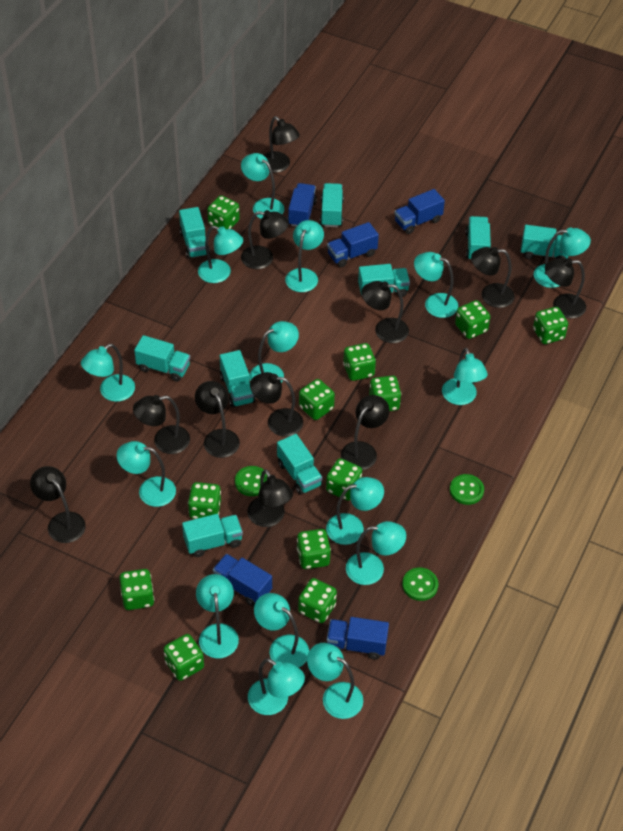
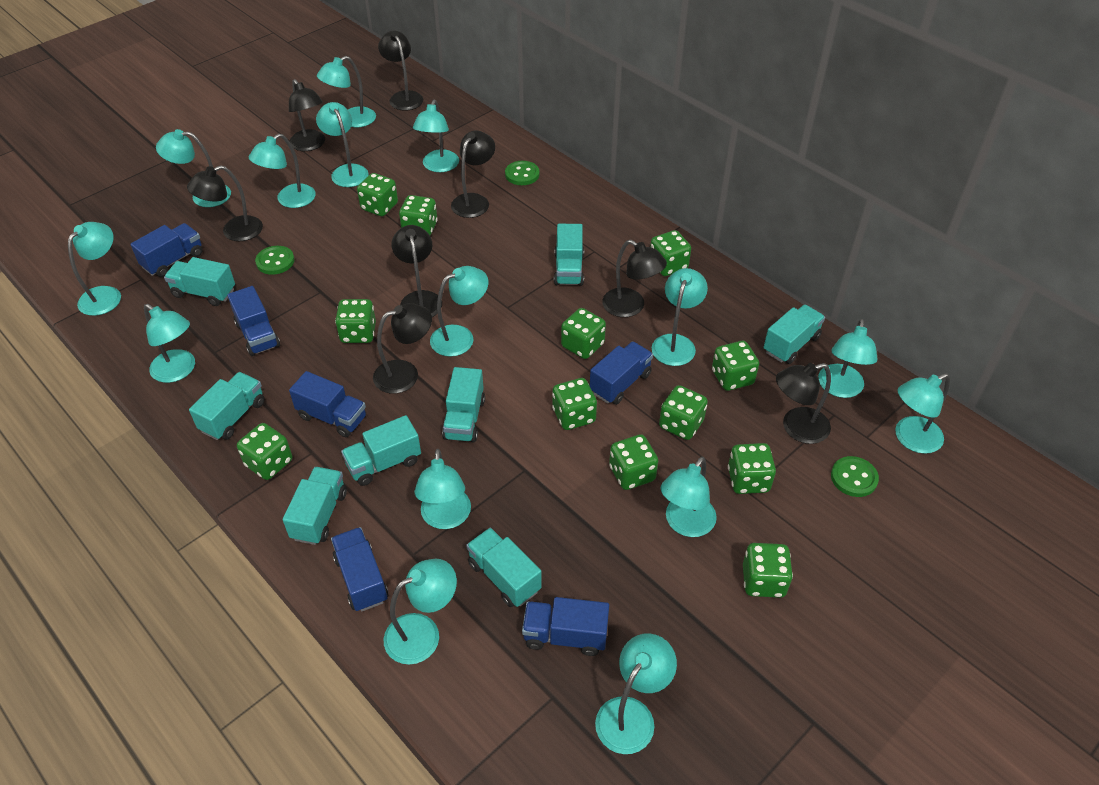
black lamp: 11 -> 8
blue truck: 5 -> 6
turquoise truck: 9 -> 8

